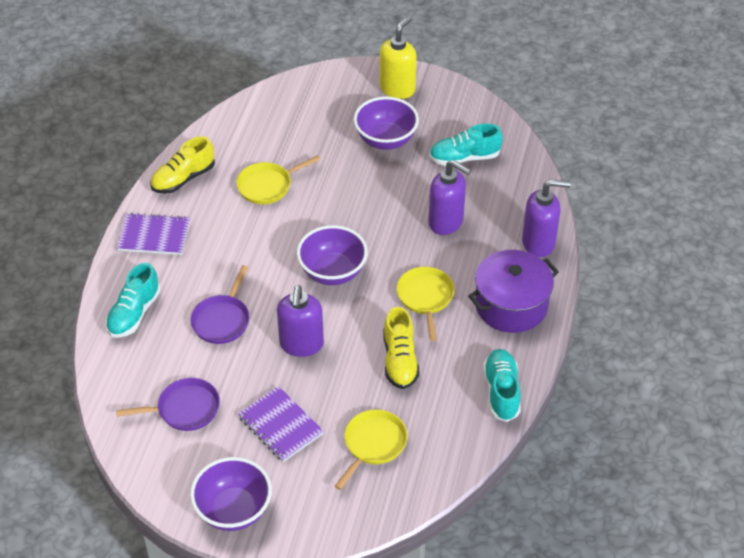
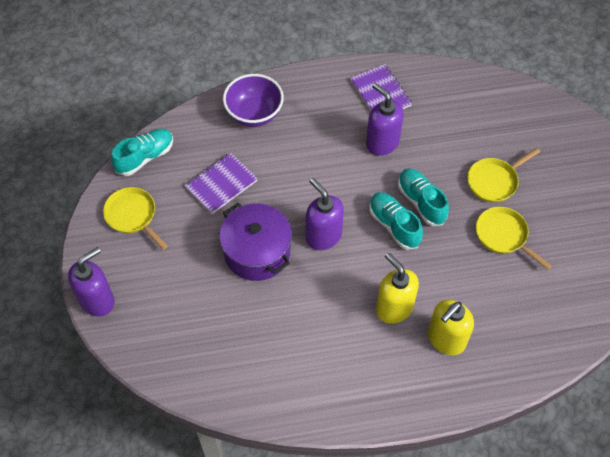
purple bowl: 3 -> 1
purple pan: 2 -> 0
yellow shoe: 2 -> 0
yellow soap dispenser: 1 -> 2

